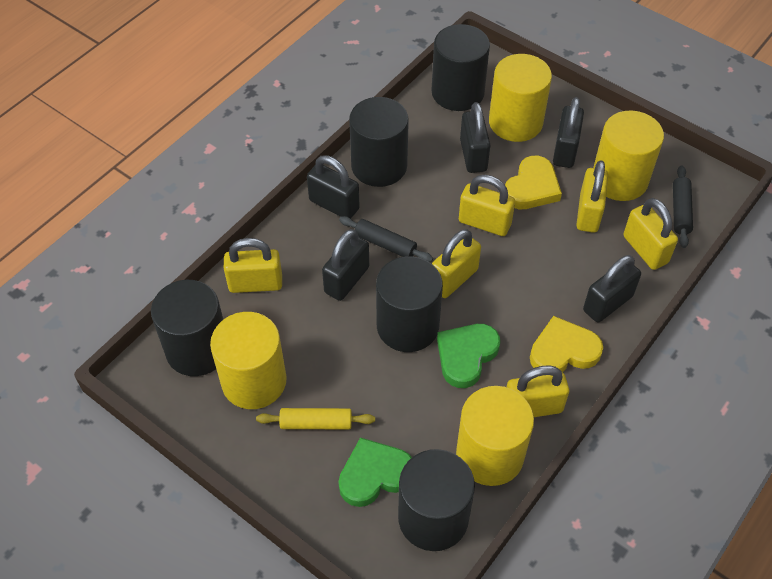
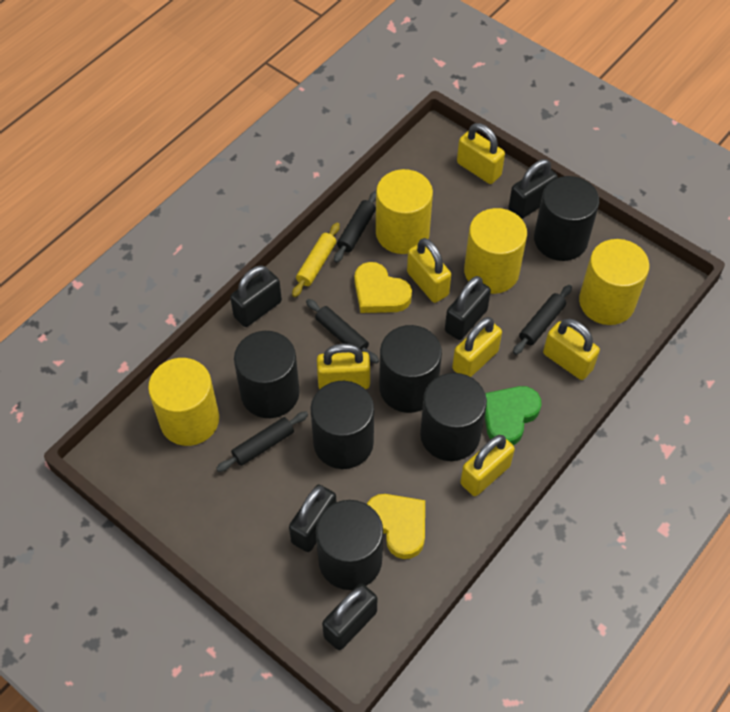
black cylinder: 5 -> 6
black rolling pin: 2 -> 4
green heart: 2 -> 1

